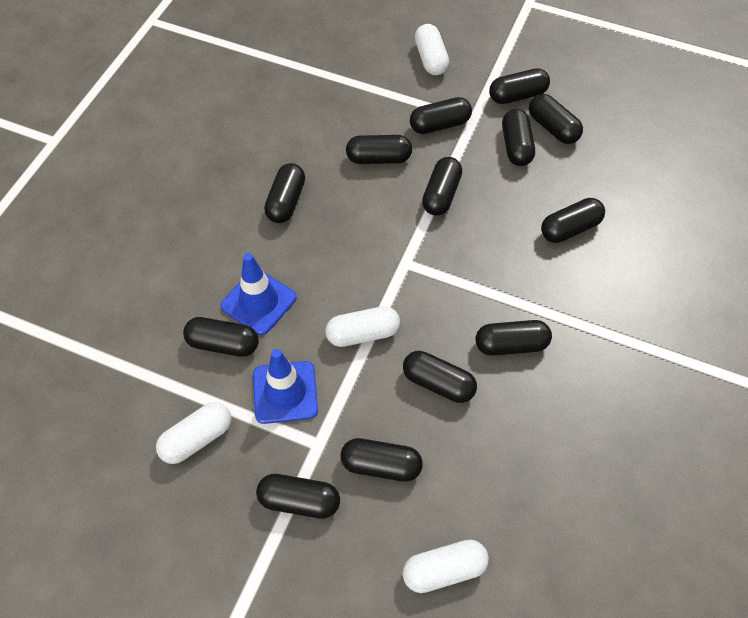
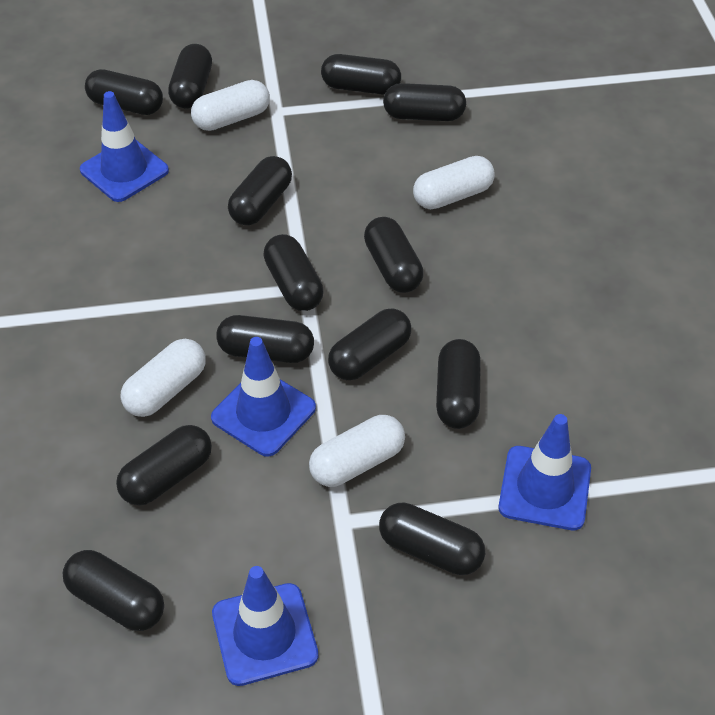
blue traffic cone: 2 -> 4

